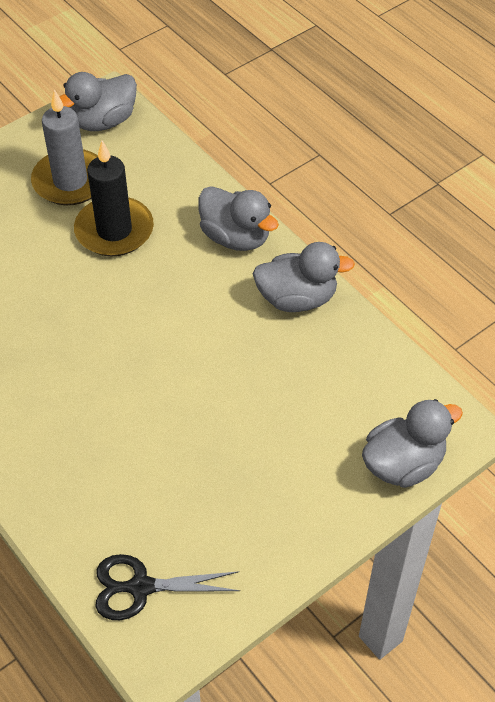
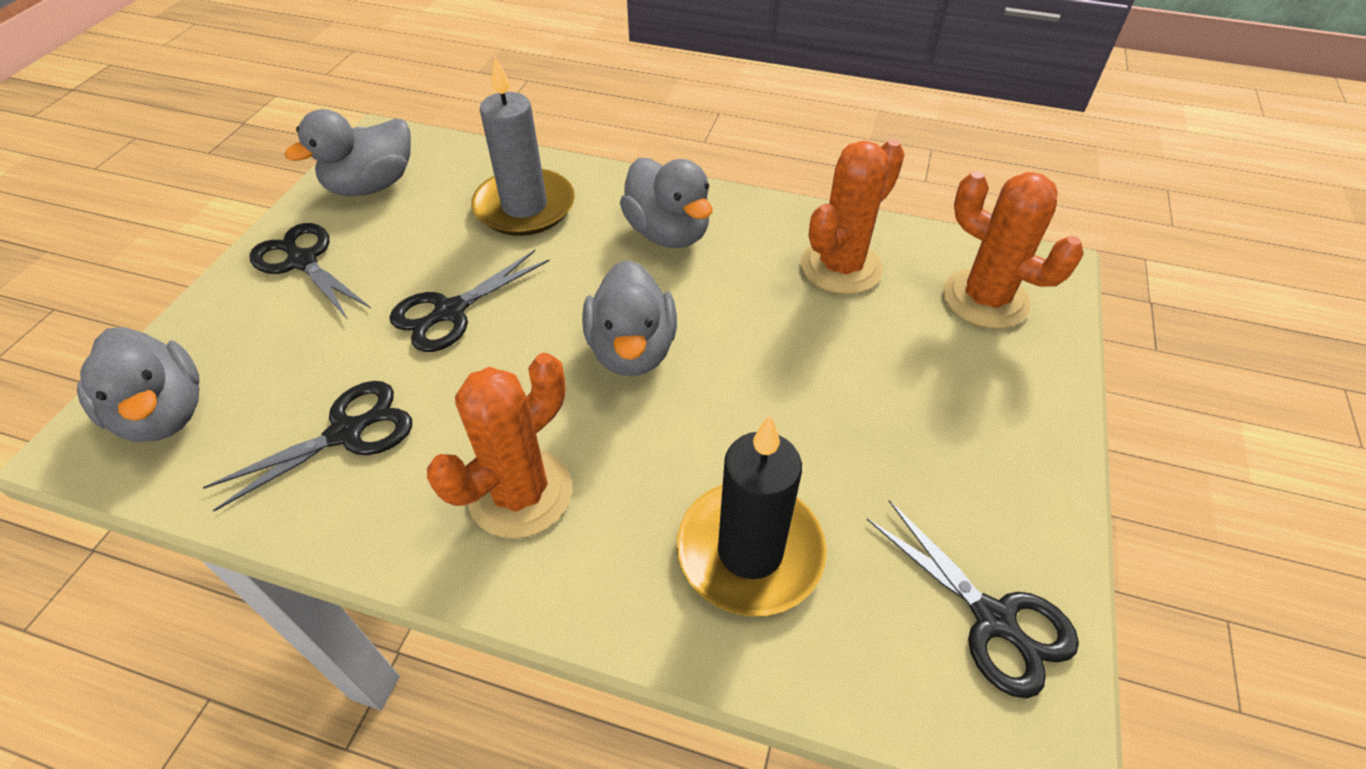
black scissors: 1 -> 4
orange cactus: 0 -> 3

